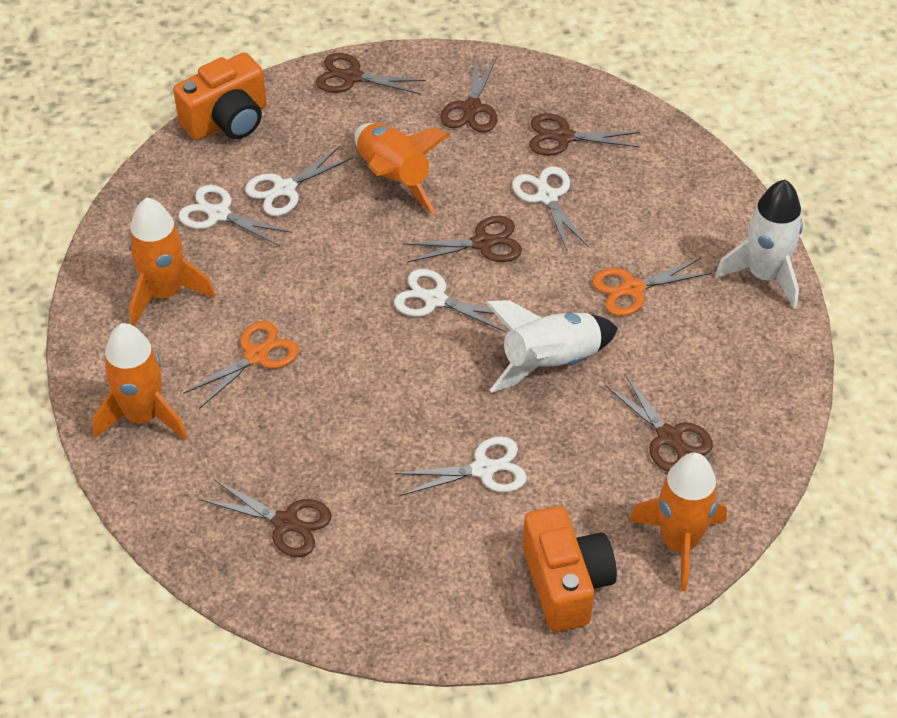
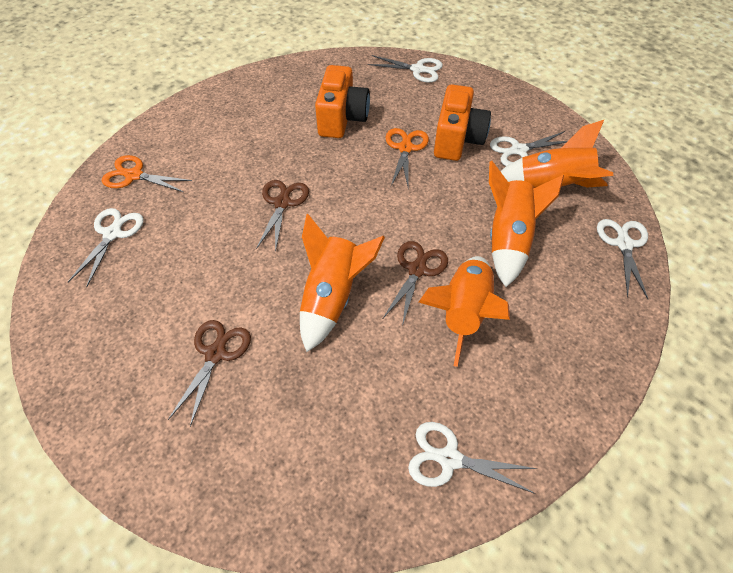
brown scissors: 6 -> 3
white rocket: 2 -> 0

